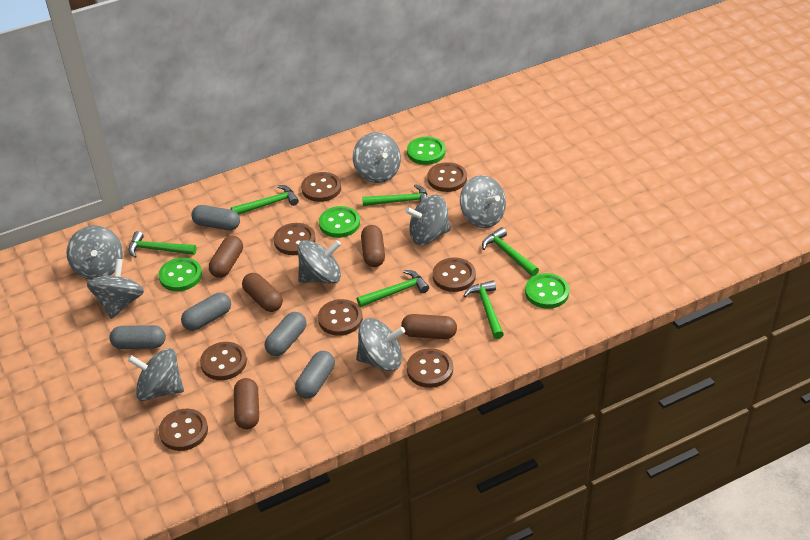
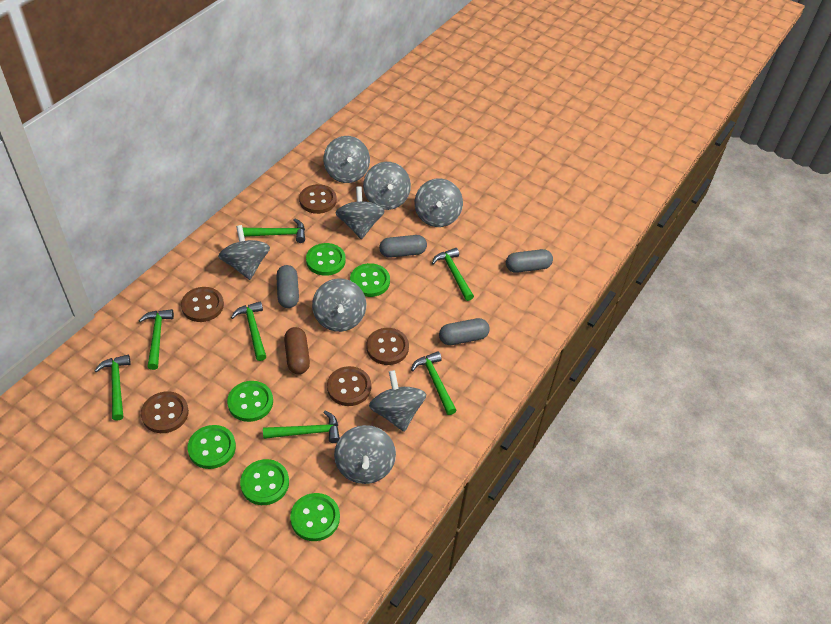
brown button: 8 -> 5
brown capsule: 5 -> 1
green button: 4 -> 6
green hammer: 6 -> 7
grey capsule: 5 -> 4

